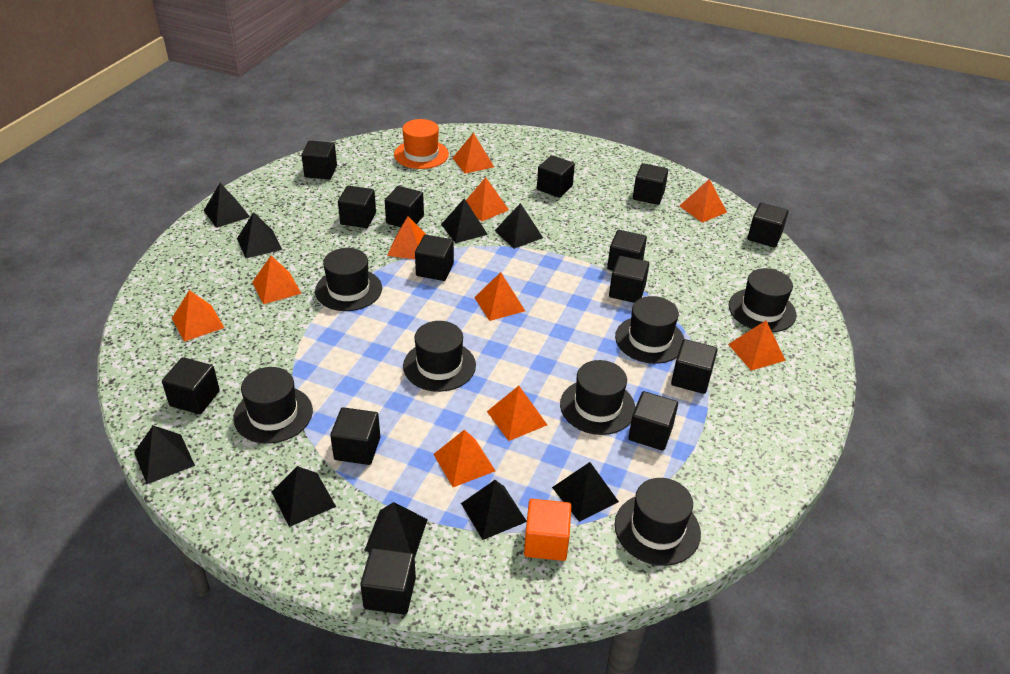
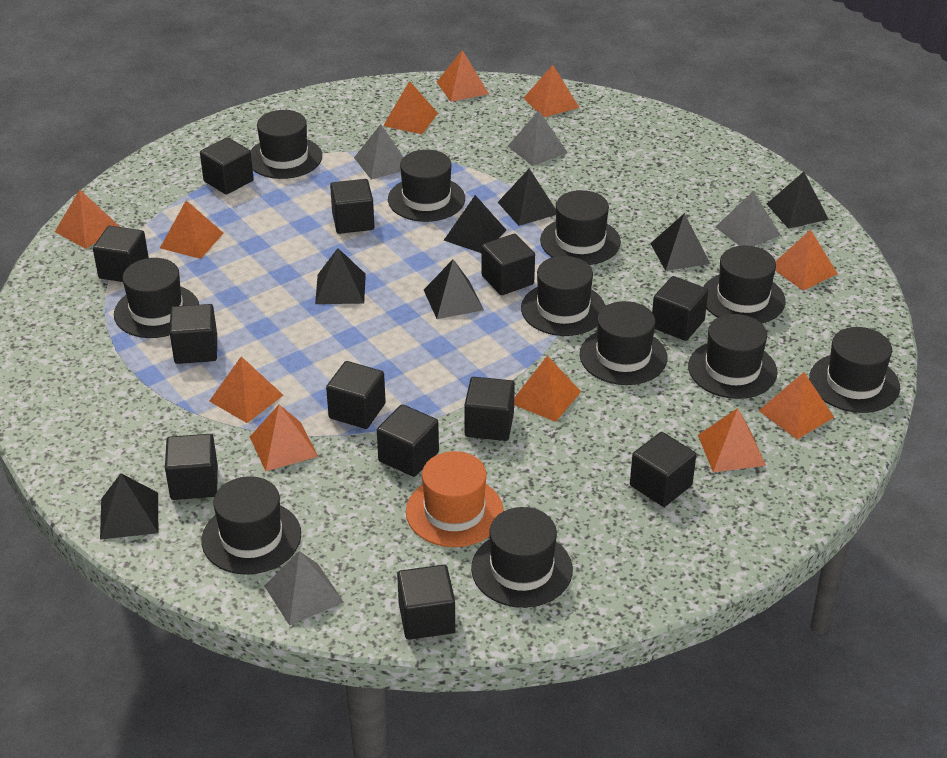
black cube: 14 -> 12
black hat: 7 -> 11
black pyramid: 9 -> 7
grey pyramid: 0 -> 4
orange cube: 1 -> 0
orange pyramid: 10 -> 11

